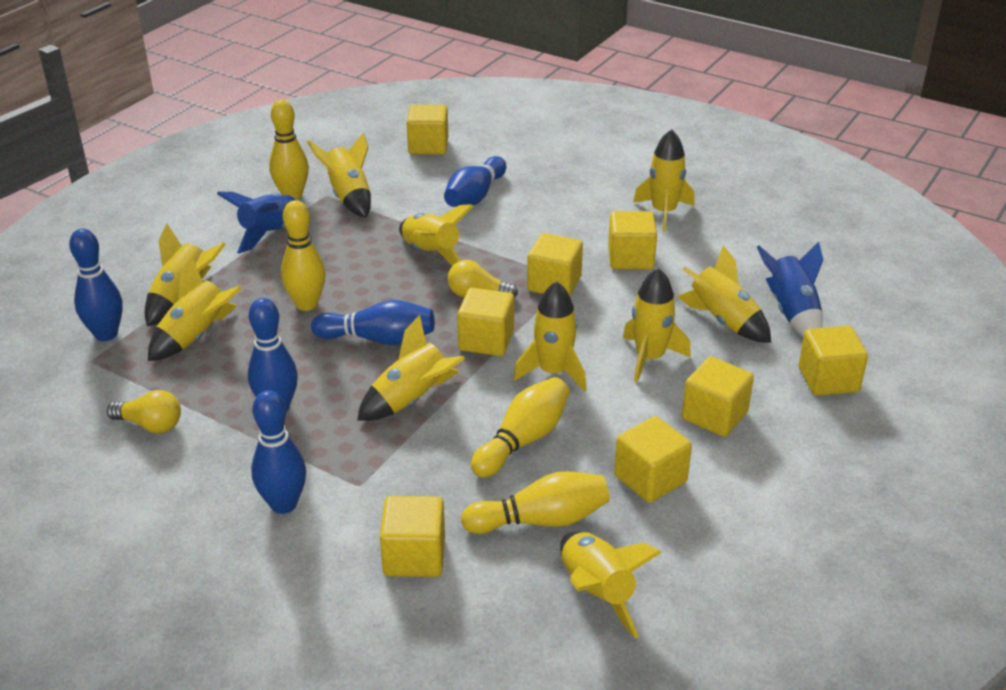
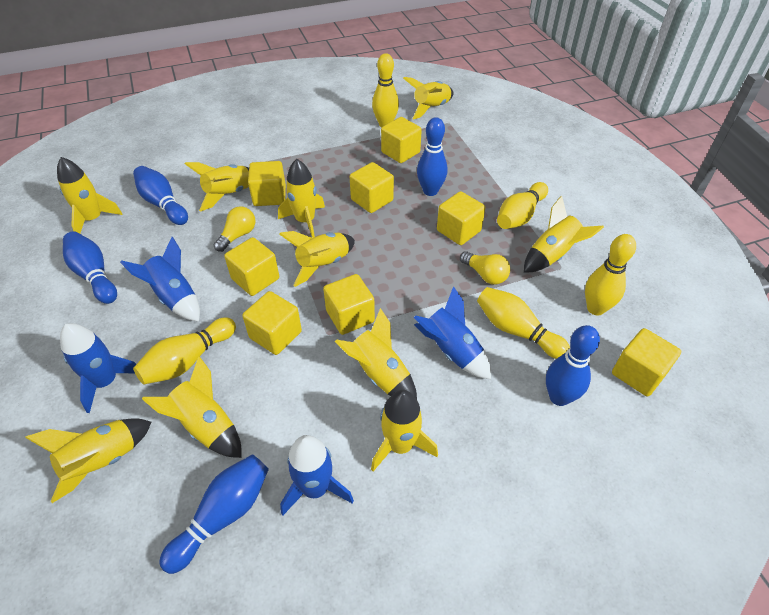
blue rocket: 2 -> 4
yellow bowling pin: 4 -> 5

